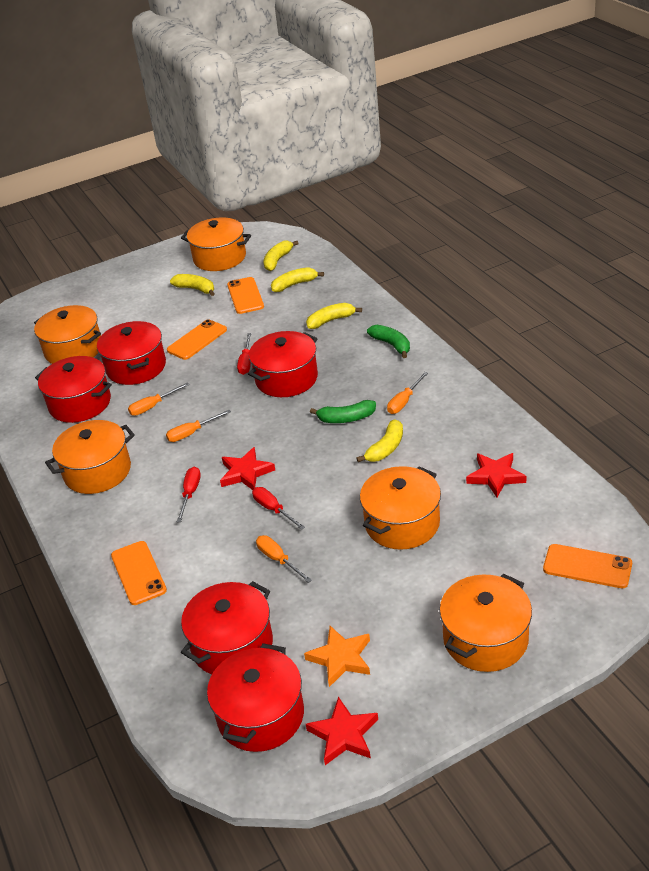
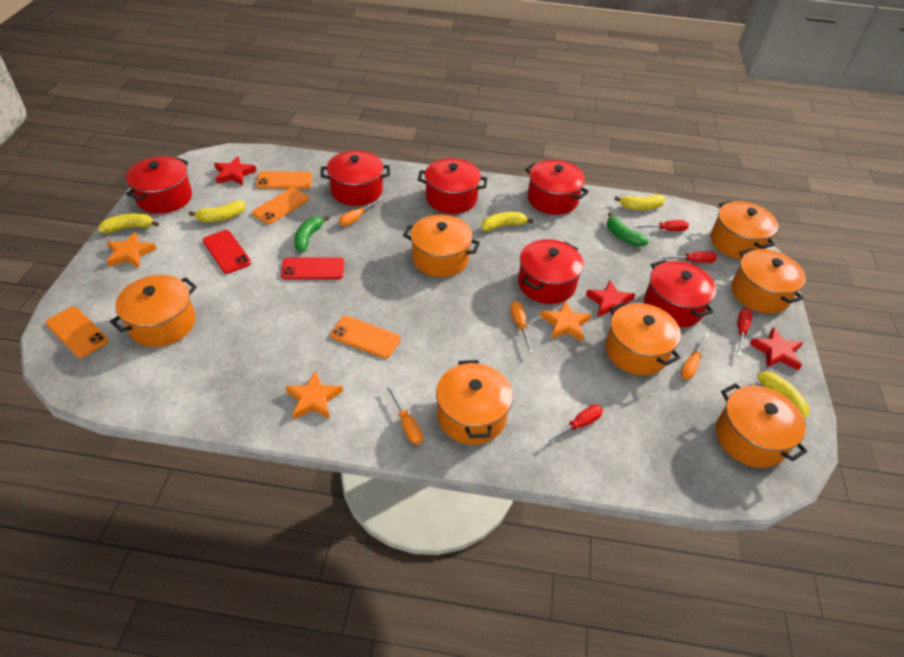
orange pot: 5 -> 7
orange star: 1 -> 3
red phone: 0 -> 2
red pot: 5 -> 6
red screwdriver: 3 -> 4

